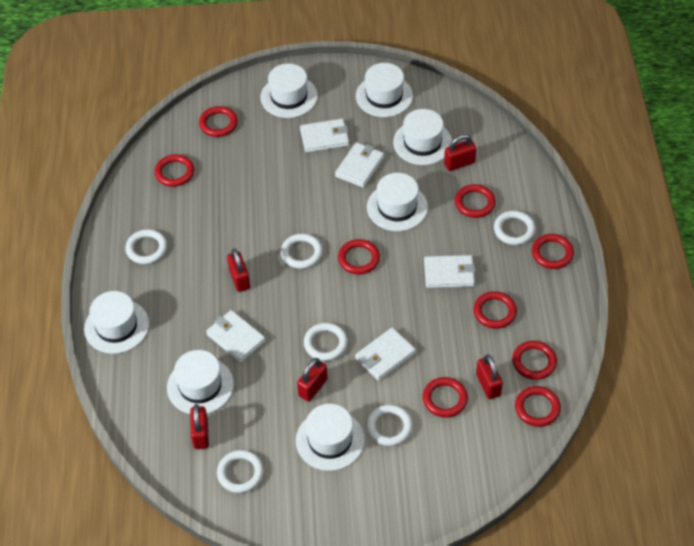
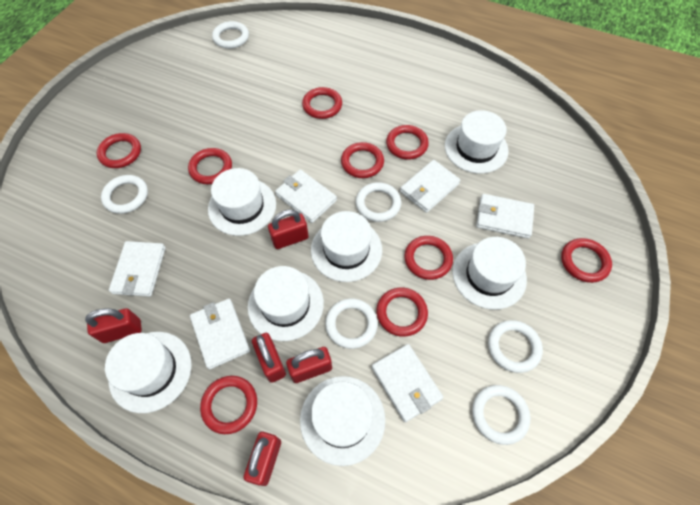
white wallet: 5 -> 6

